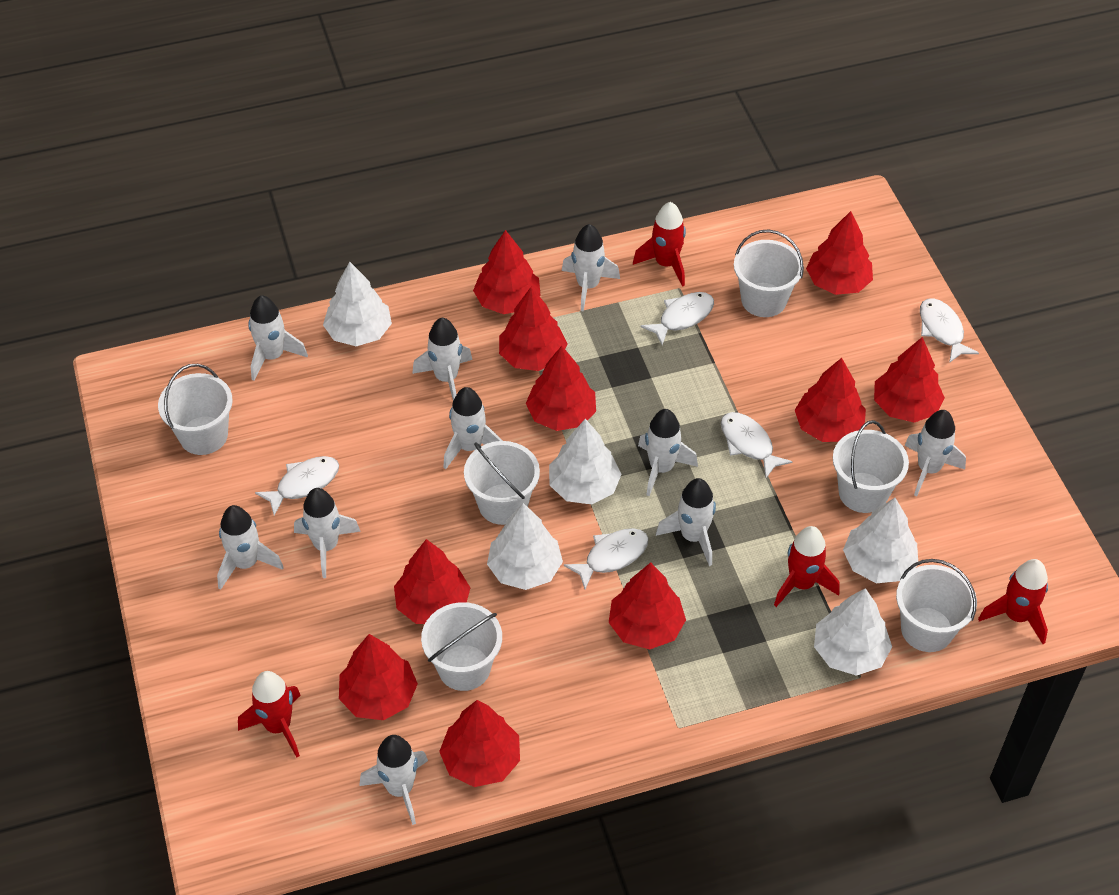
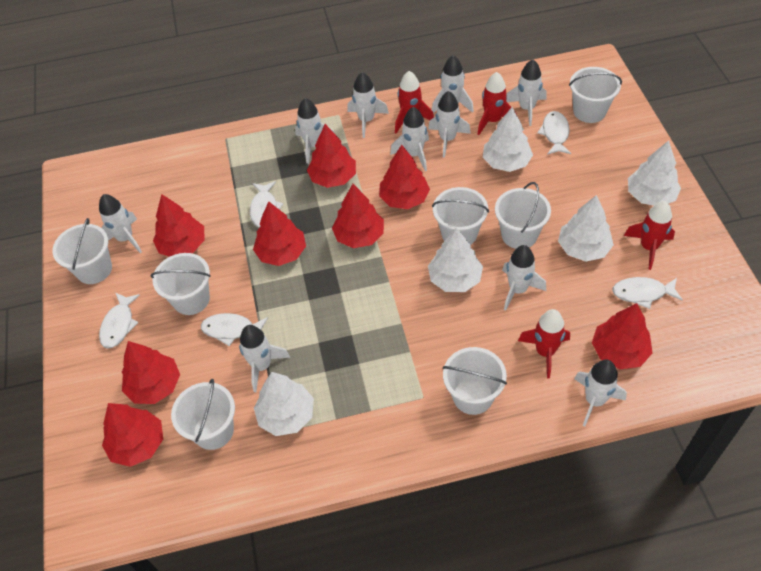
red tree: 10 -> 8
white bucket: 6 -> 7

